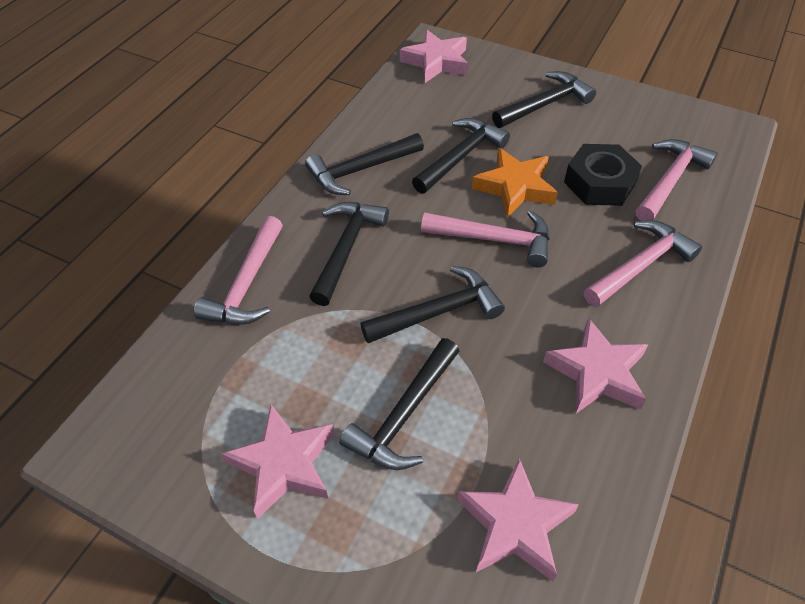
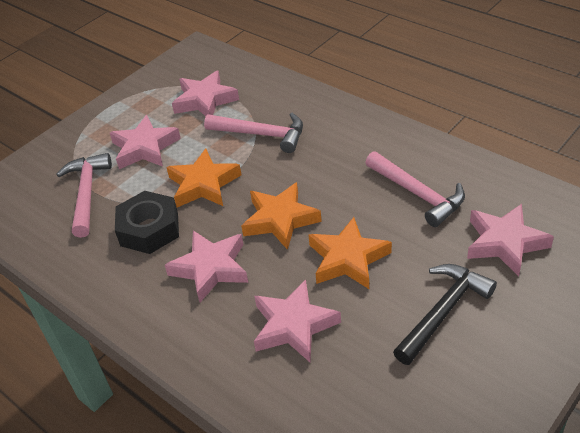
black hammer: 6 -> 1
orange star: 1 -> 3
pink hammer: 4 -> 3
pink star: 4 -> 5

